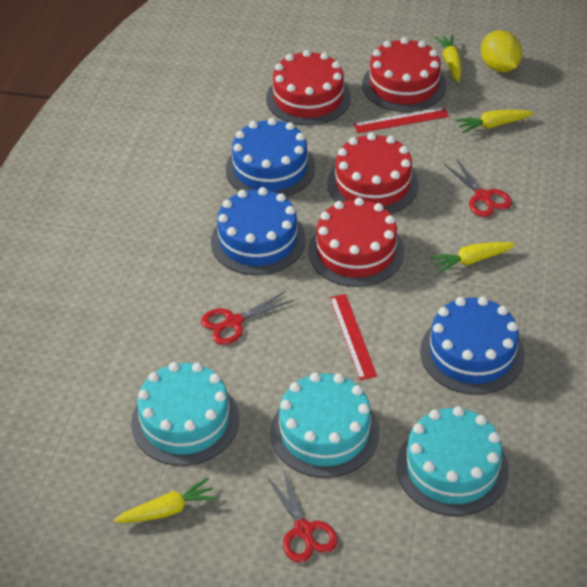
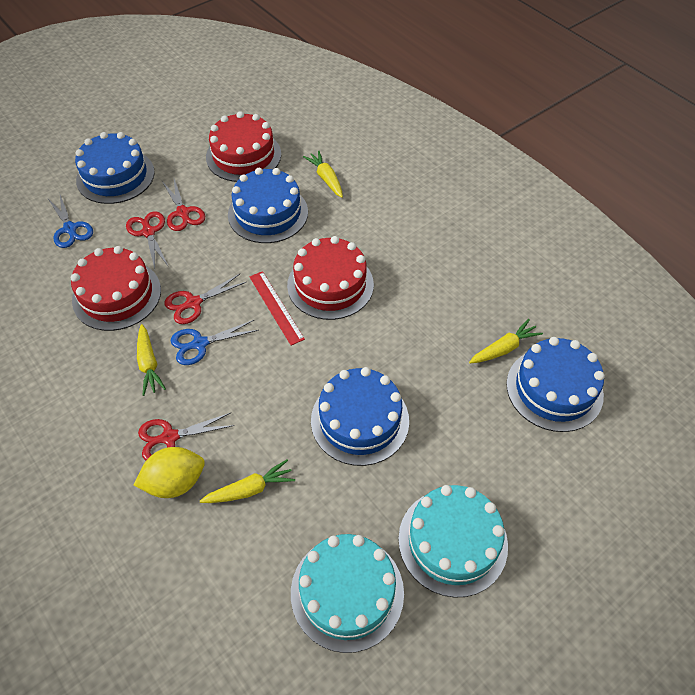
blue cake: 3 -> 4
blue scissors: 0 -> 2
red cake: 4 -> 3
red ruler: 2 -> 1
red scissors: 3 -> 4
turquoise cake: 3 -> 2

